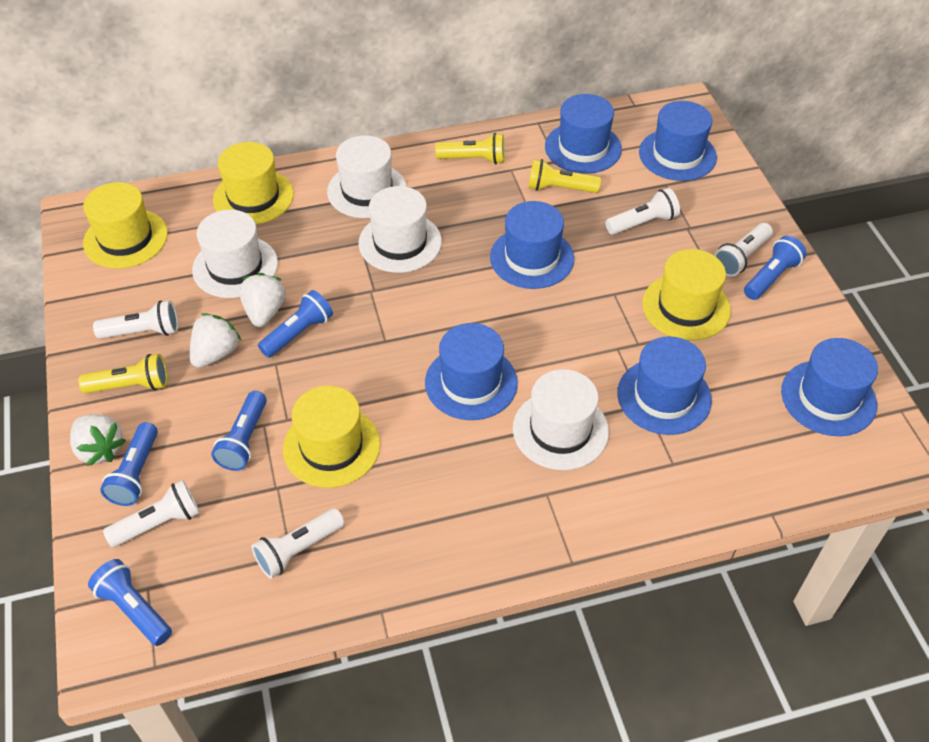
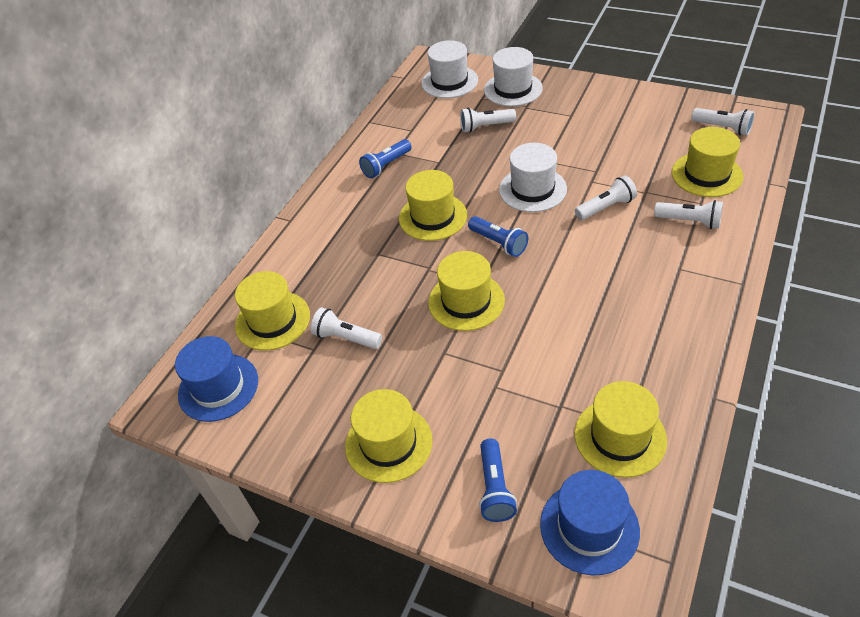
blue flashlight: 5 -> 3
blue hat: 6 -> 2
white hat: 4 -> 3
white strawberry: 3 -> 0
yellow flashlight: 3 -> 0
yellow hat: 4 -> 6

